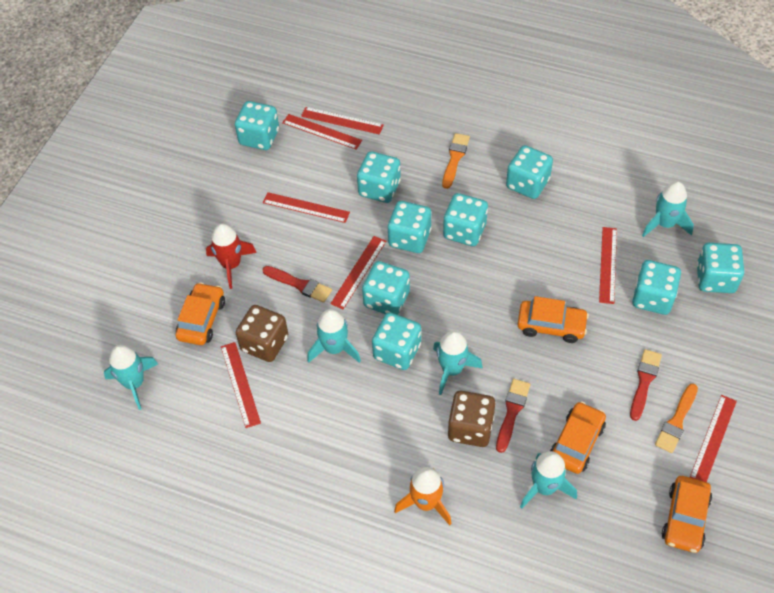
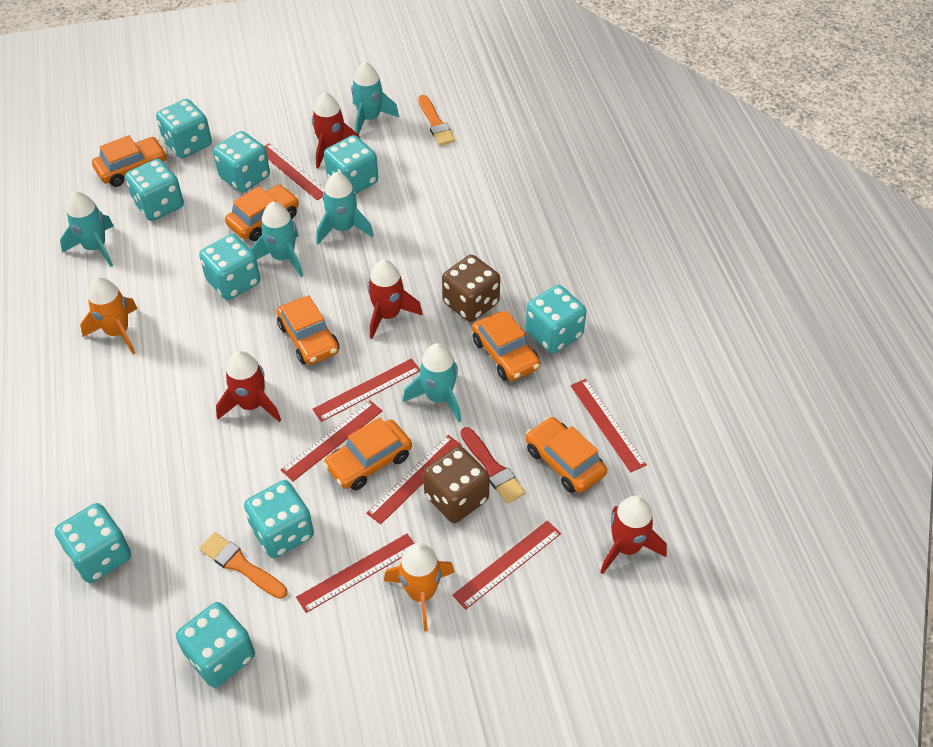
orange car: 4 -> 6
orange rocket: 1 -> 2
red brush: 3 -> 1
red rocket: 1 -> 4

